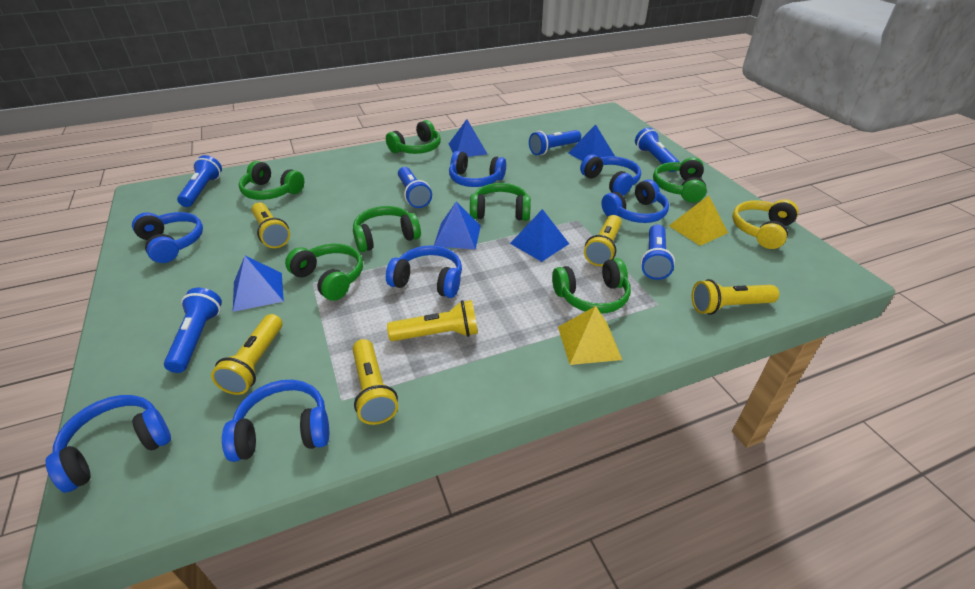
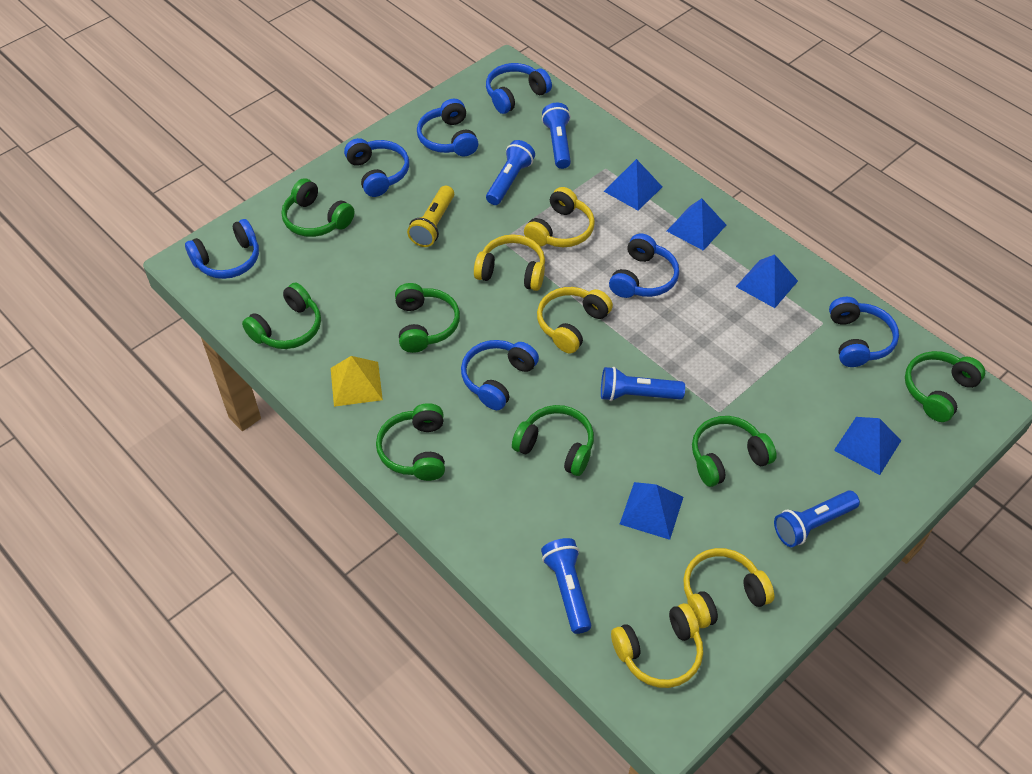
blue flashlight: 6 -> 5
yellow flashlight: 6 -> 1
yellow headphones: 1 -> 5
yellow pyramid: 2 -> 1

